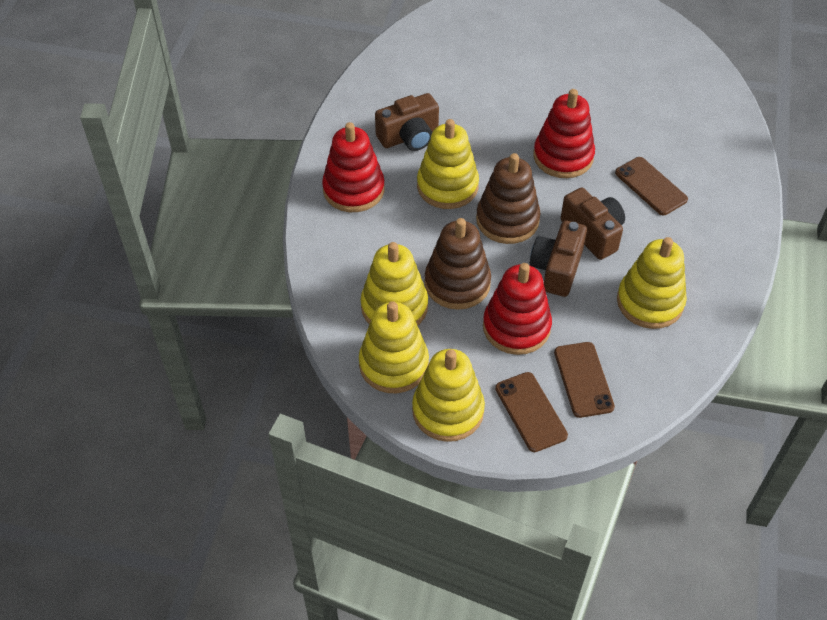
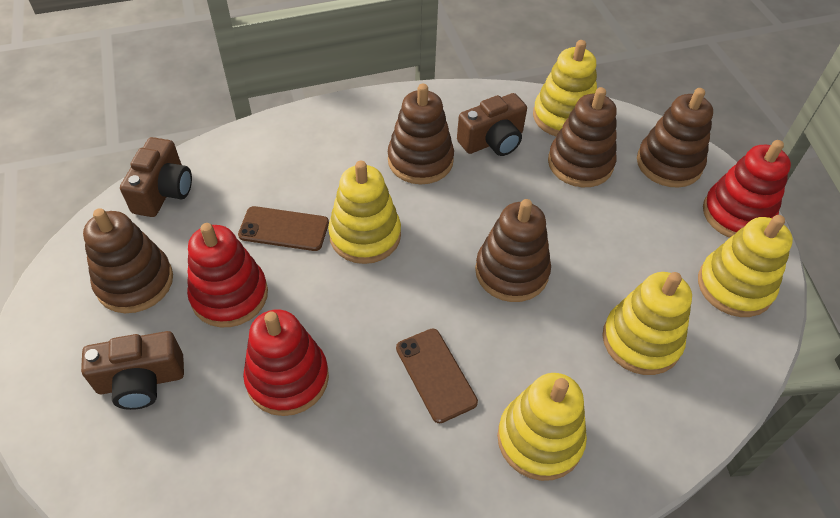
brown phone: 3 -> 2
brown stacking toy: 2 -> 5

